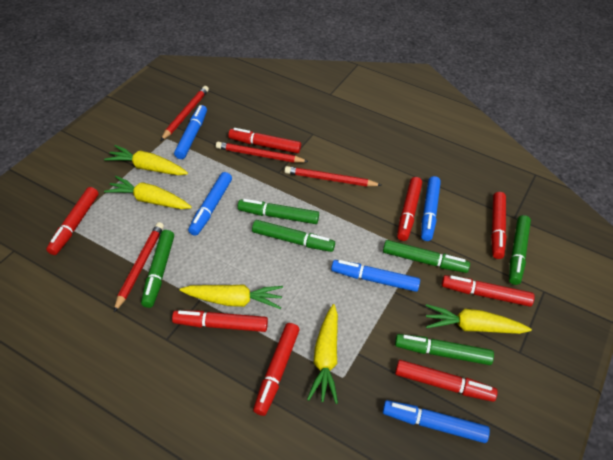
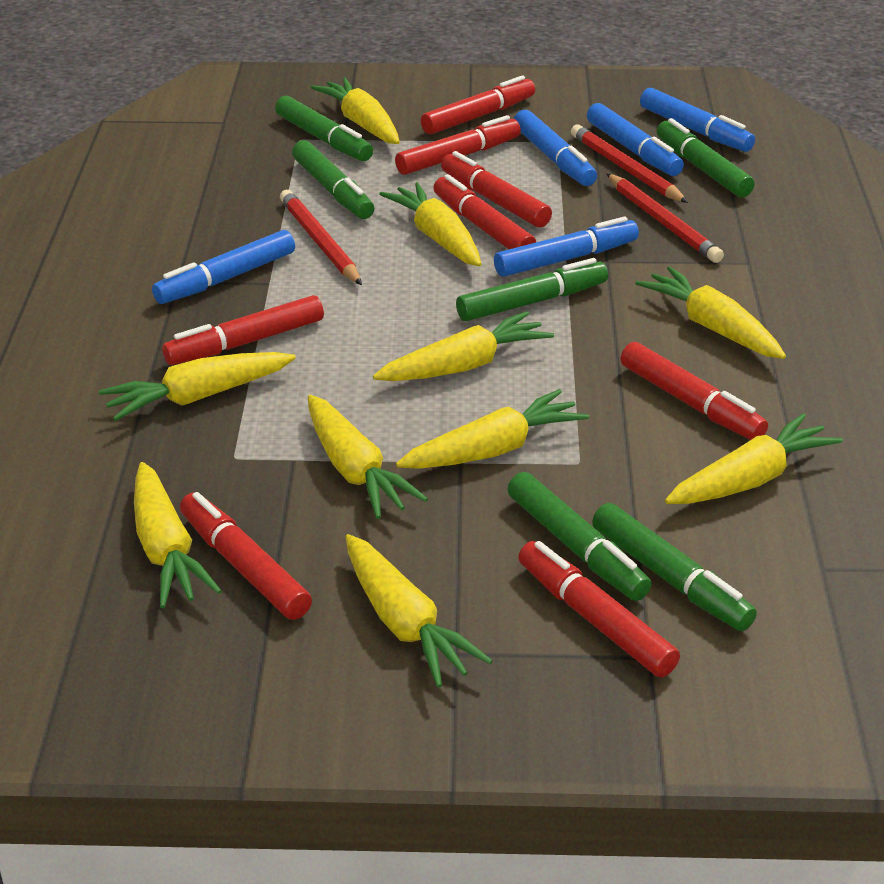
red pencil: 4 -> 3
yellow carrot: 5 -> 10

